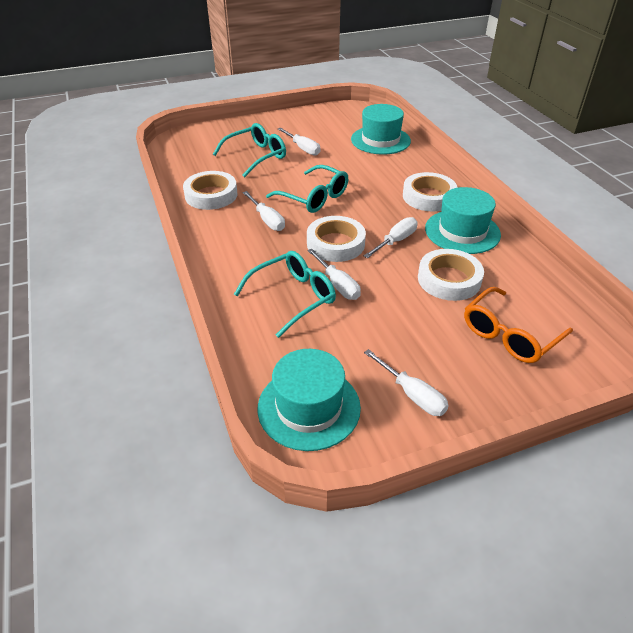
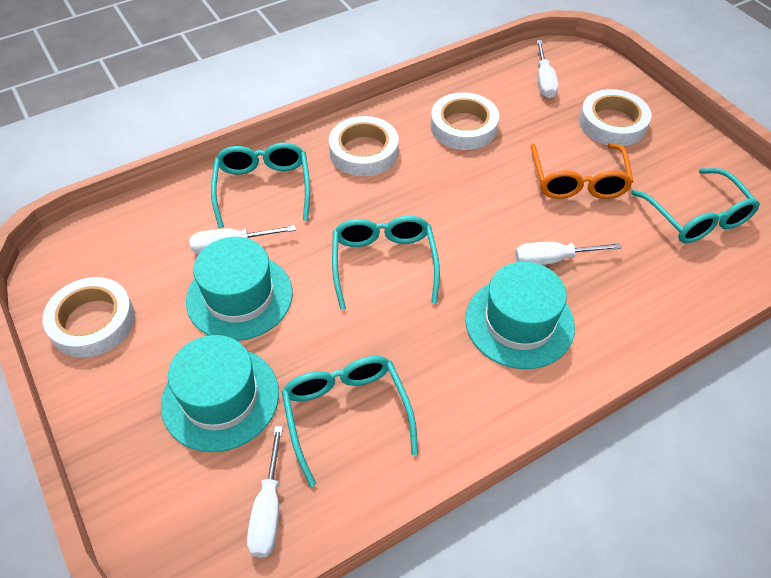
turquoise glasses: 3 -> 4
white screwdriver: 5 -> 4

